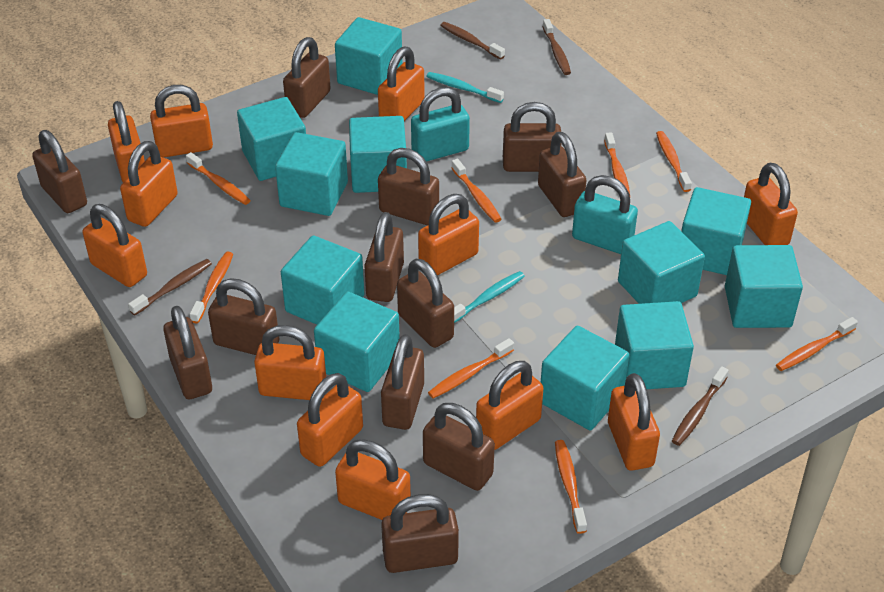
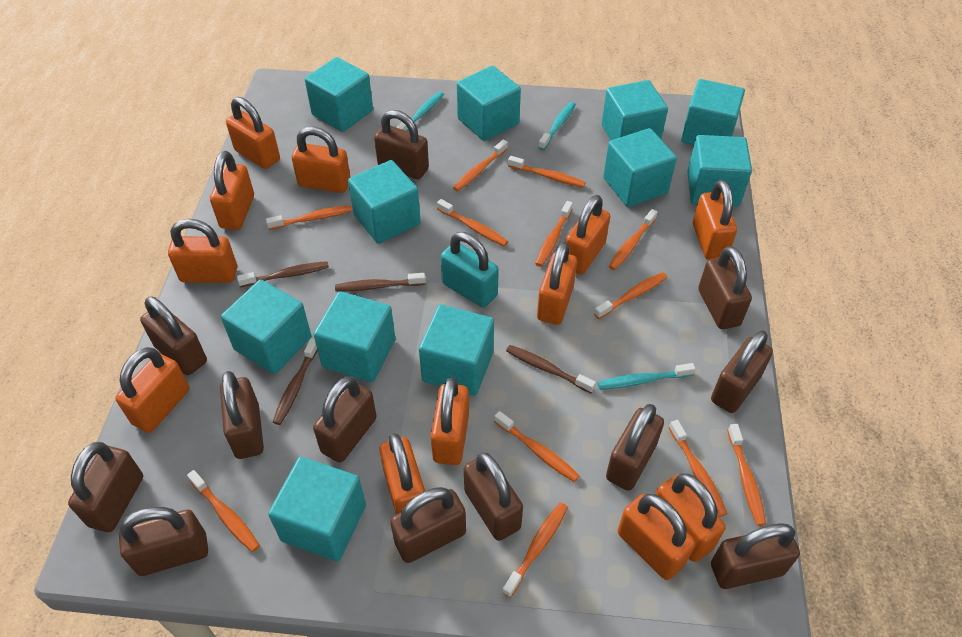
orange toothbrush: 8 -> 12
turquoise padlock: 2 -> 1
turquoise toothbrush: 2 -> 3

